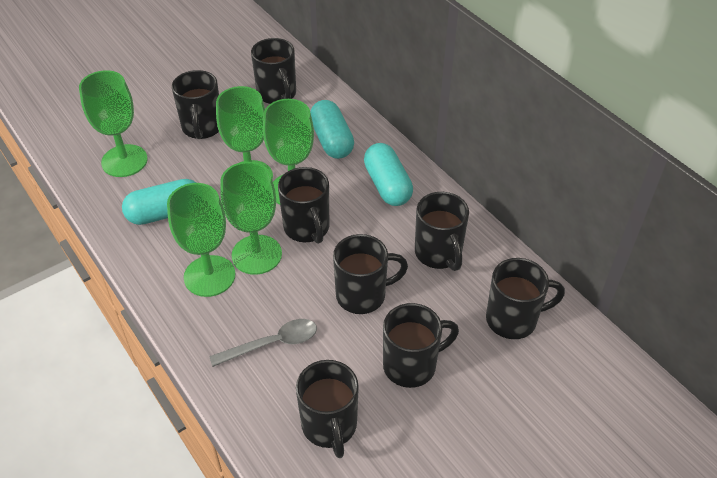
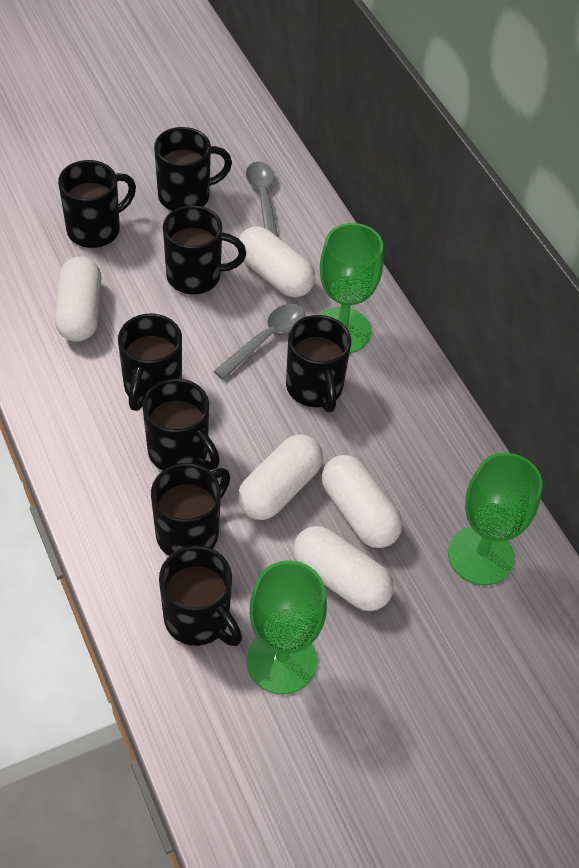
green goblet: 5 -> 3
grey spoon: 1 -> 2
turquoise capsule: 3 -> 0
white capsule: 0 -> 5

